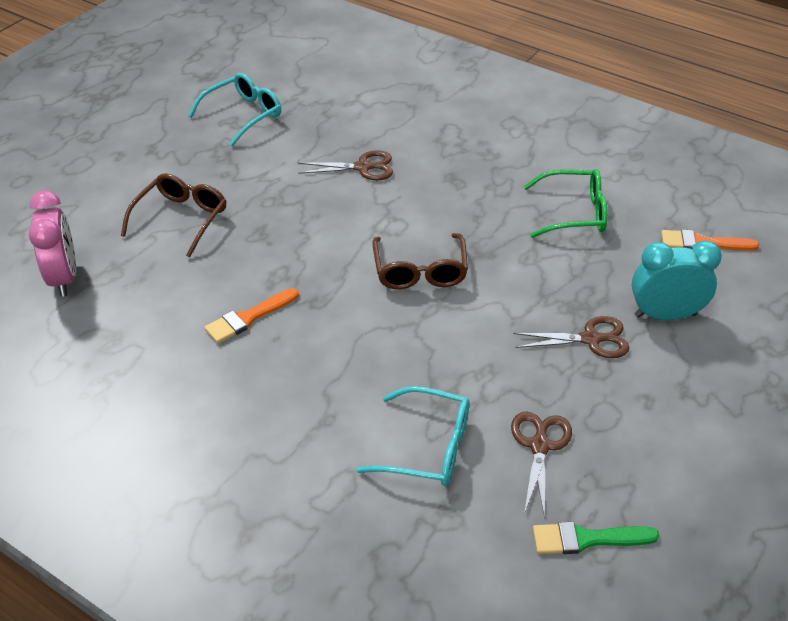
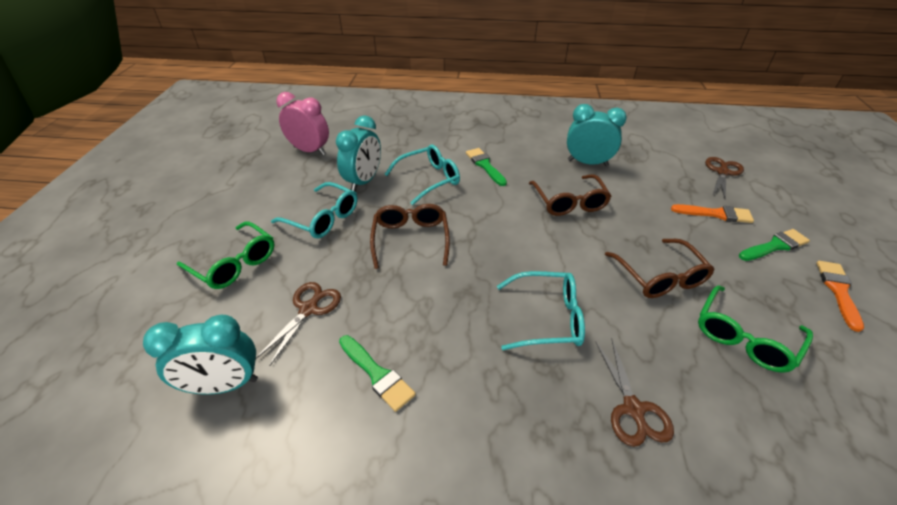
brown glasses: 2 -> 3
green brush: 1 -> 3
green glasses: 1 -> 2
turquoise clock: 1 -> 3
turquoise glasses: 2 -> 3

